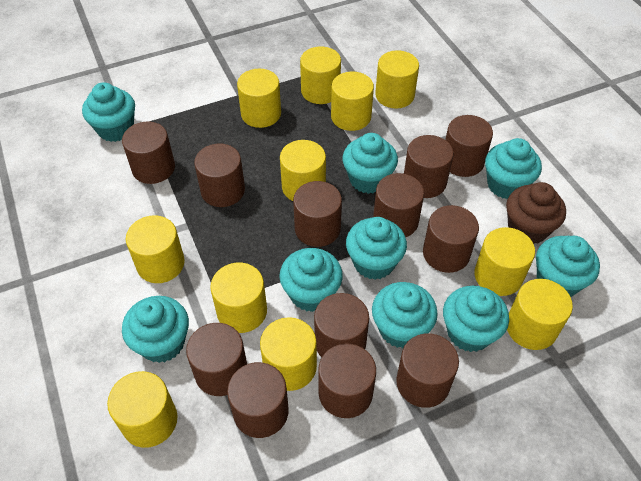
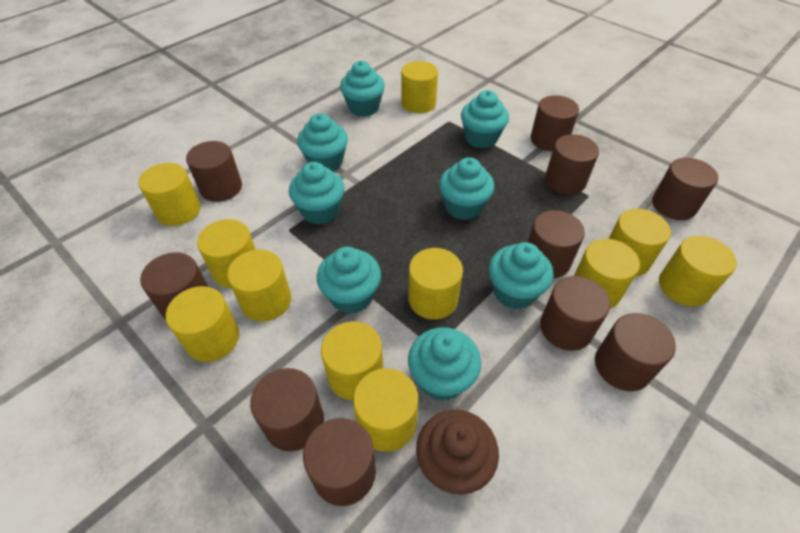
brown cylinder: 12 -> 10
turquoise cupcake: 9 -> 8

